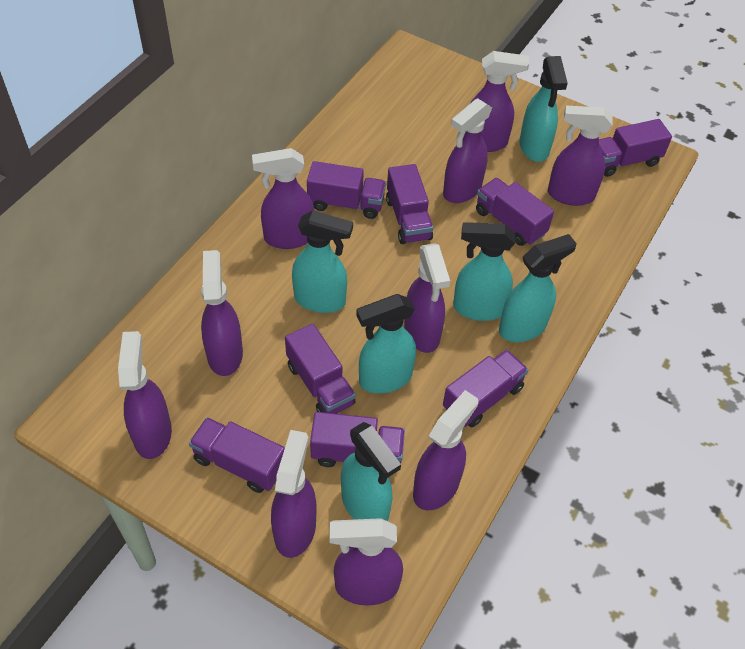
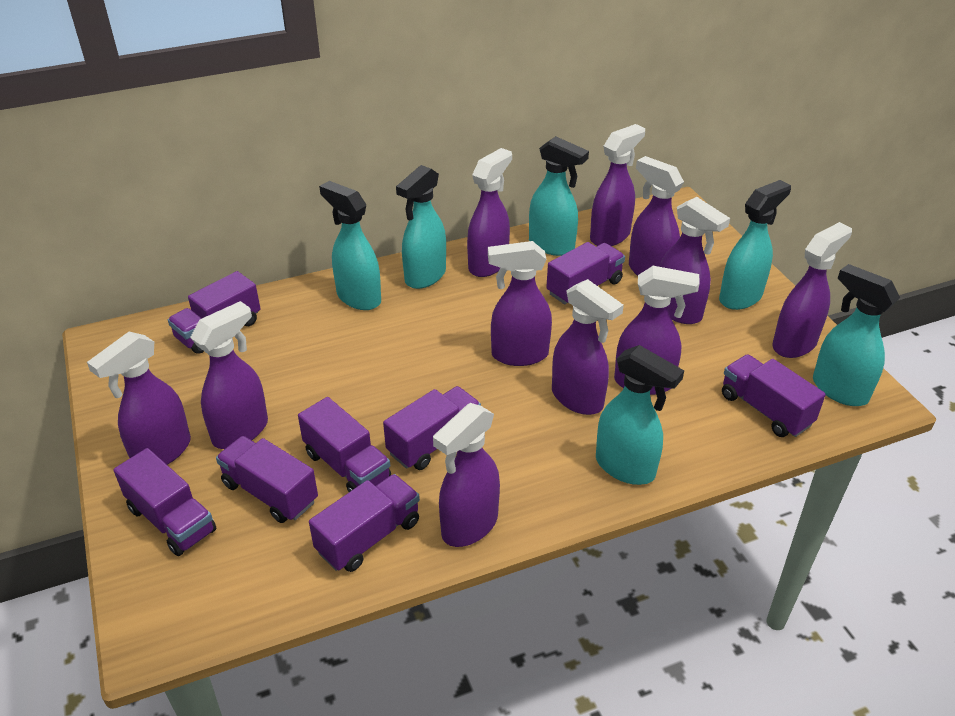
purple spray bottle: 10 -> 11

